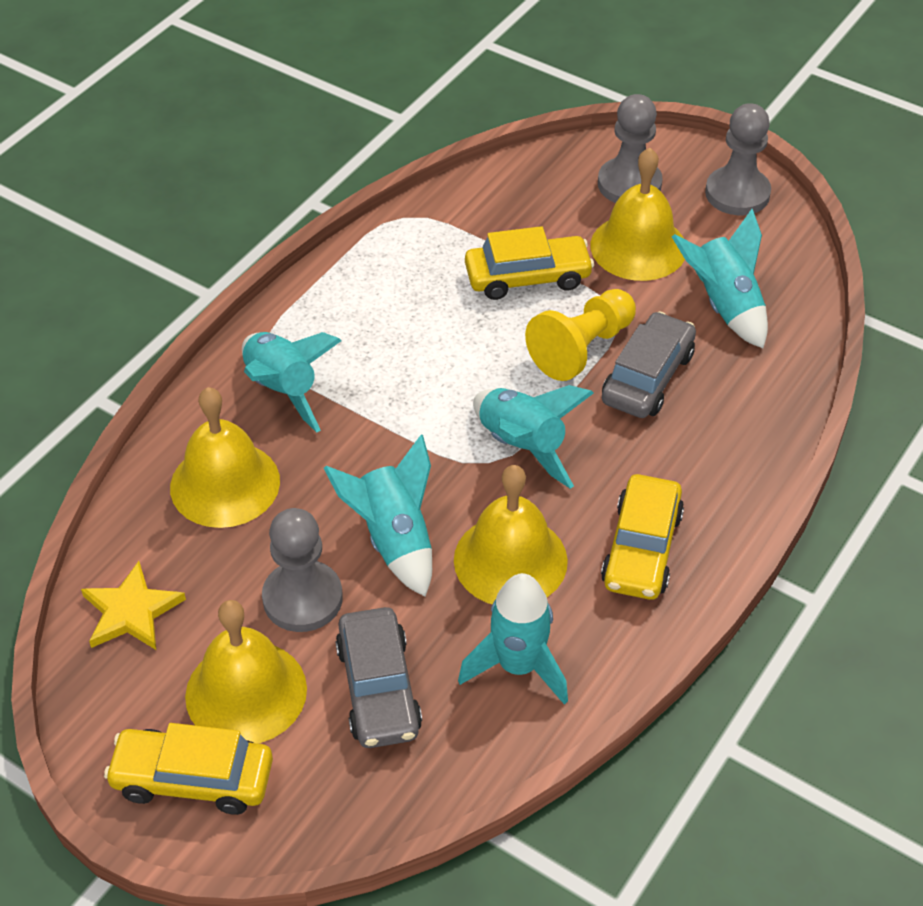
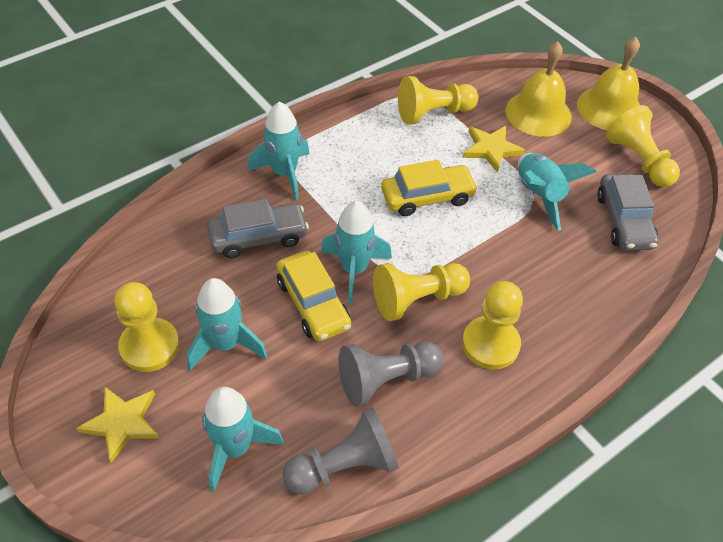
grey pawn: 3 -> 2
yellow bell: 4 -> 2
yellow car: 3 -> 2
yellow pawn: 1 -> 5
yellow star: 1 -> 2

